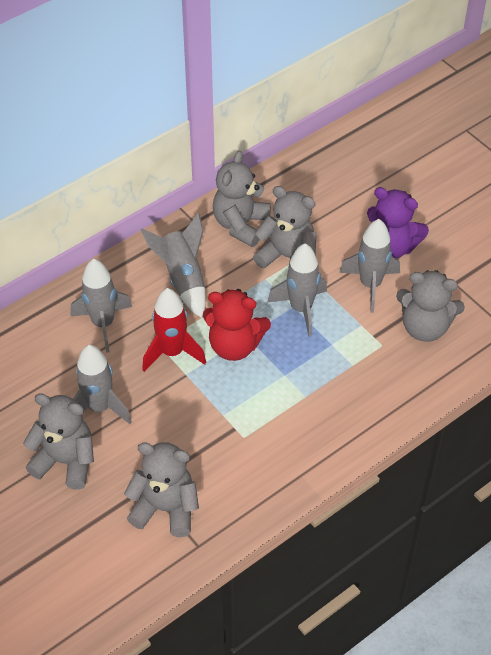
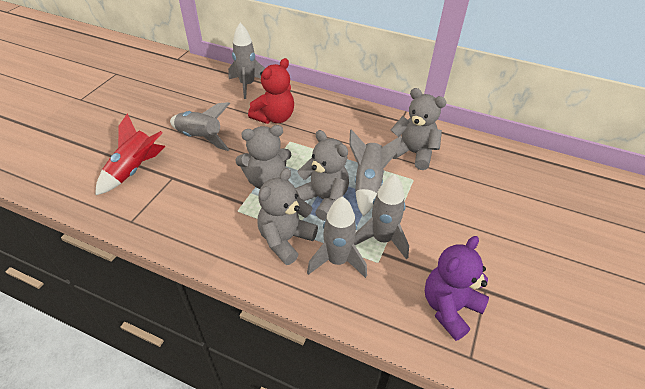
grey teddy bear: 5 -> 4

